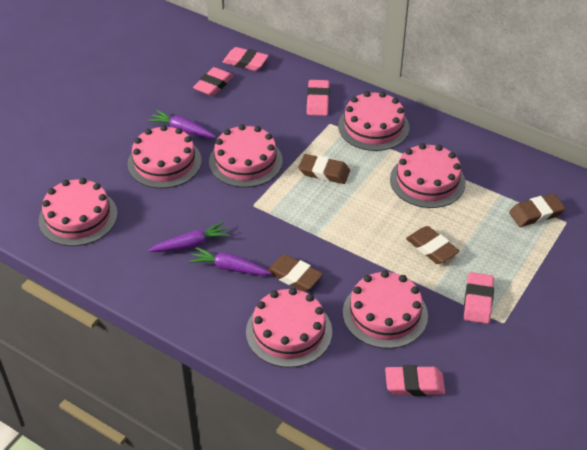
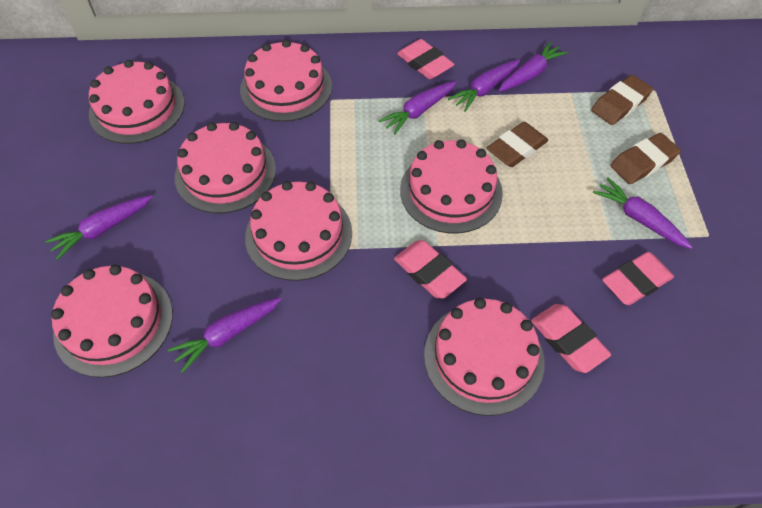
brown eraser: 4 -> 3
pink eraser: 5 -> 4
purple carrot: 3 -> 6

